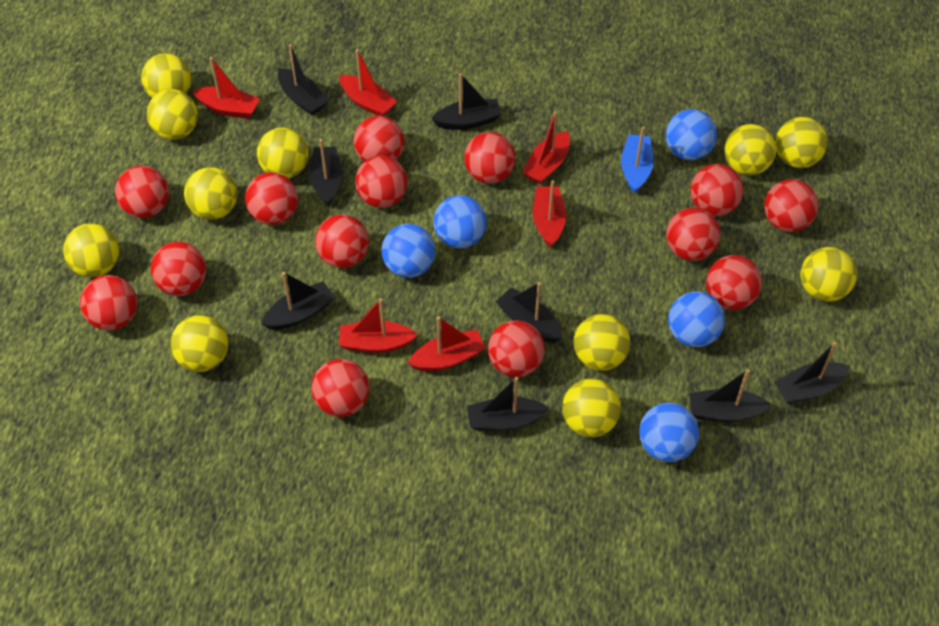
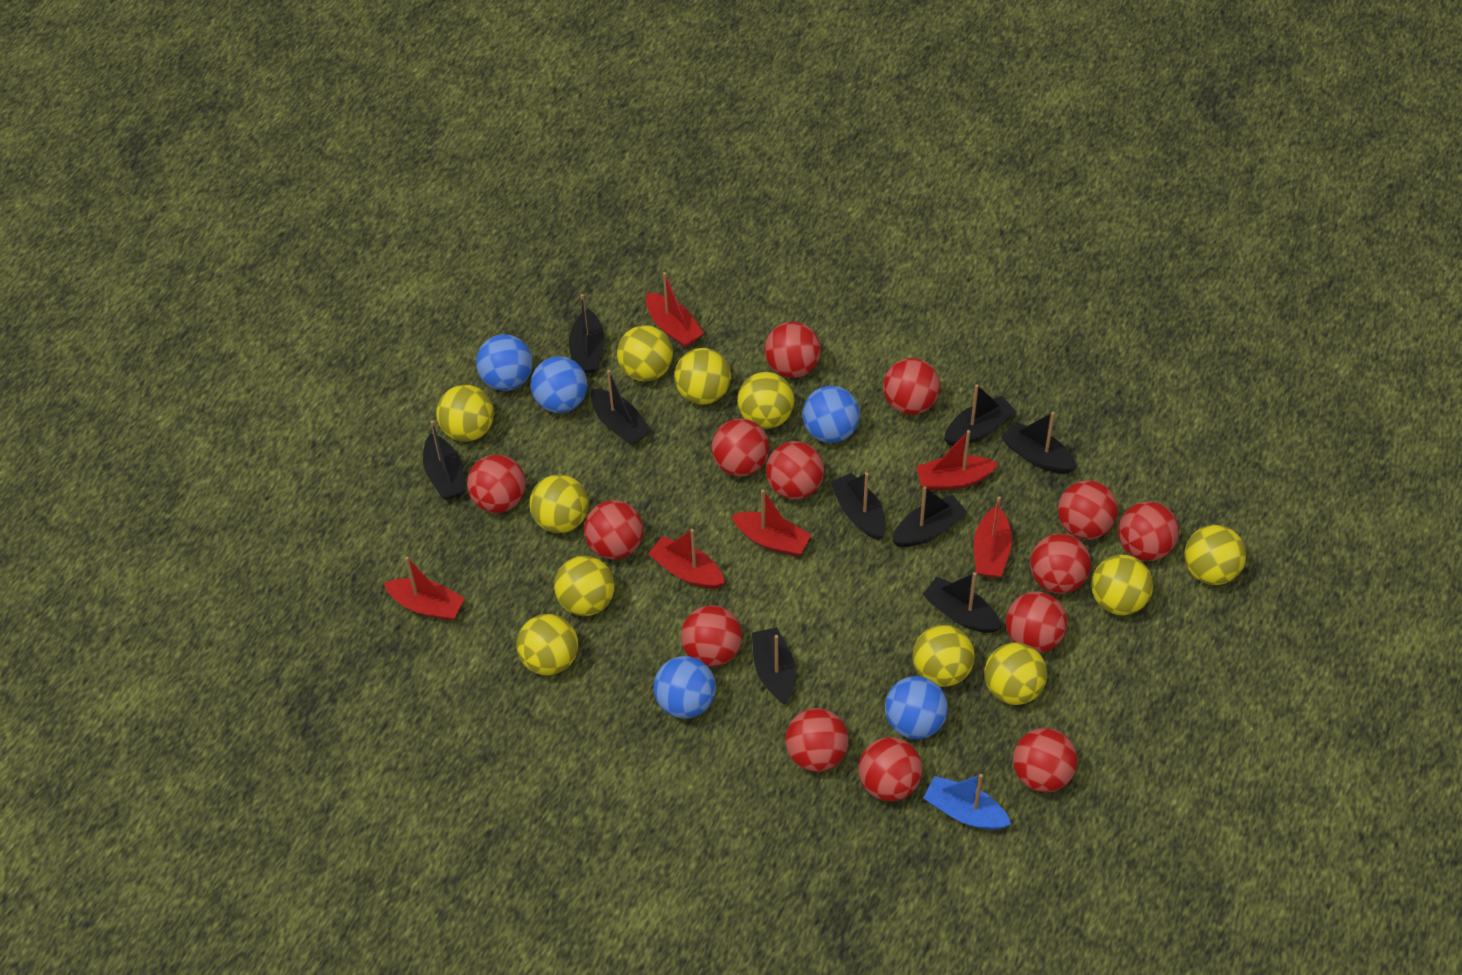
black boat: 8 -> 9

